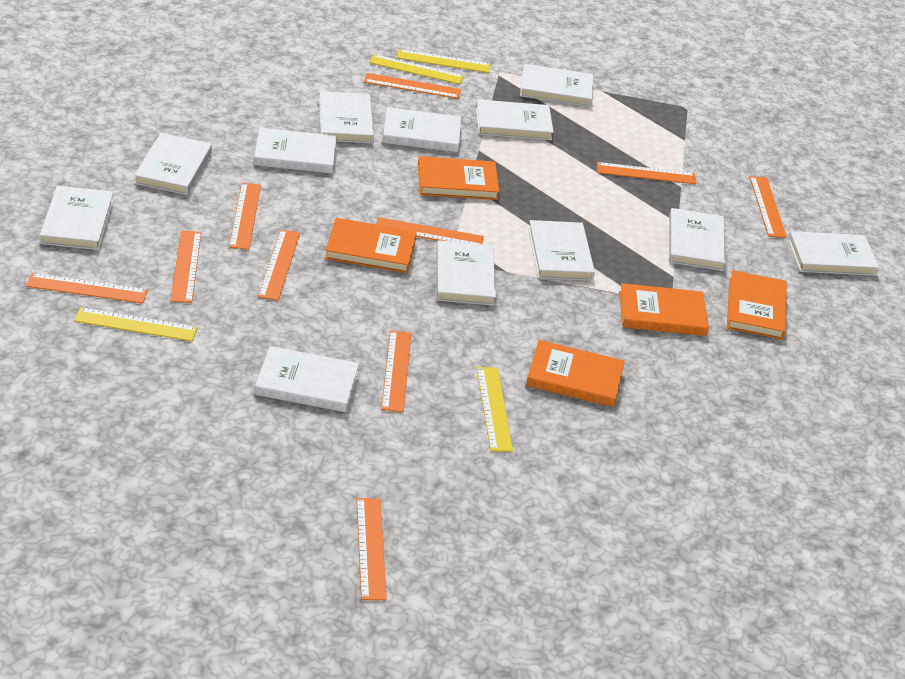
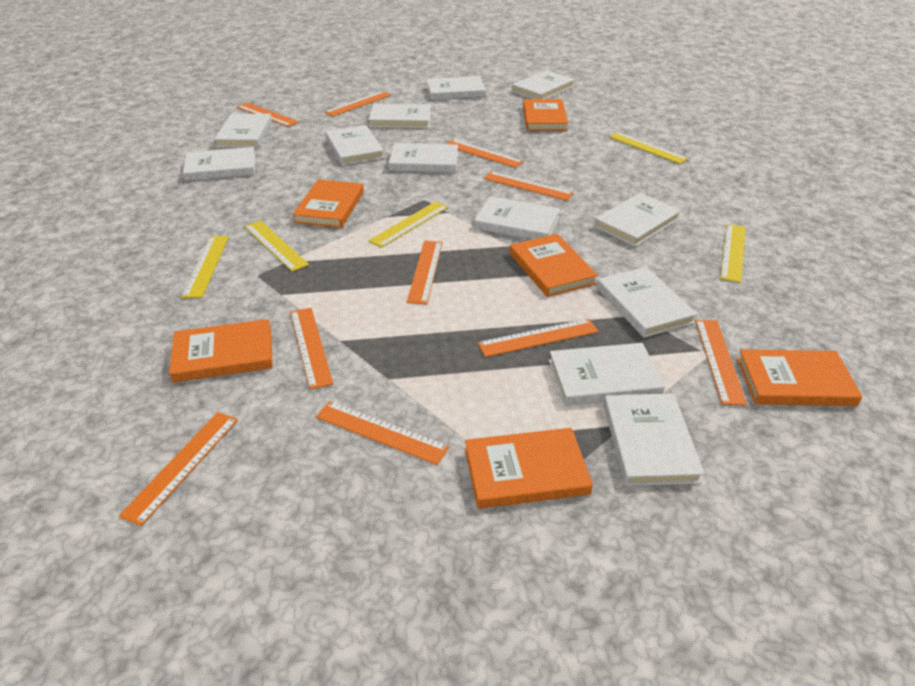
orange book: 5 -> 6
yellow ruler: 4 -> 5

